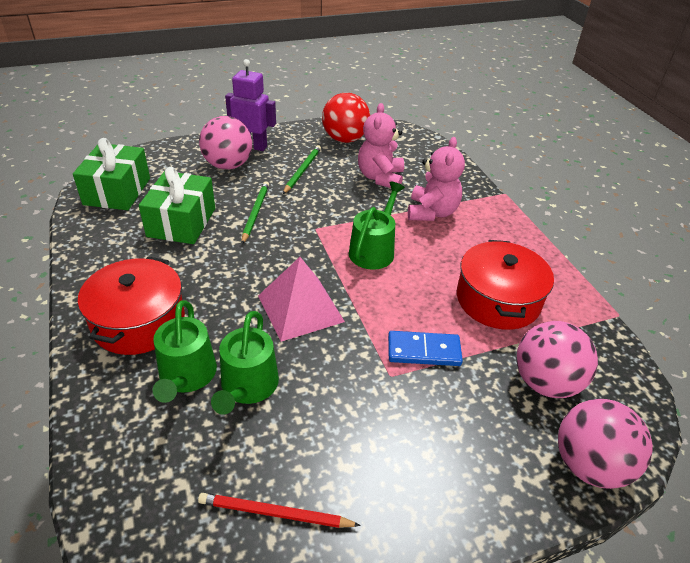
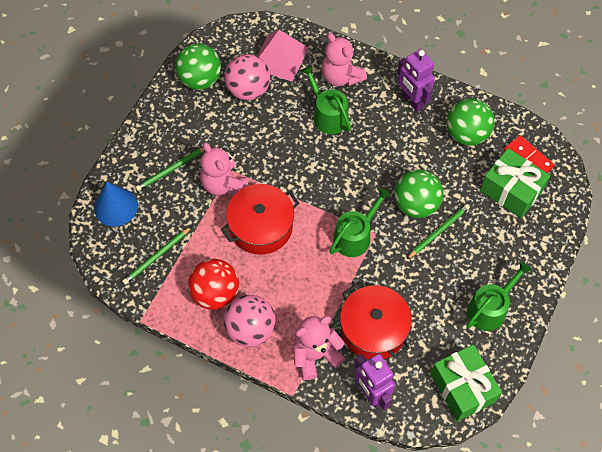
blue cone: 0 -> 1
blue domino: 1 -> 0
green ball: 0 -> 3
green pencil: 2 -> 3
pink ball: 3 -> 2
pink teddy bear: 2 -> 3
purple robot: 1 -> 2
red domino: 0 -> 1
red pencil: 1 -> 0

